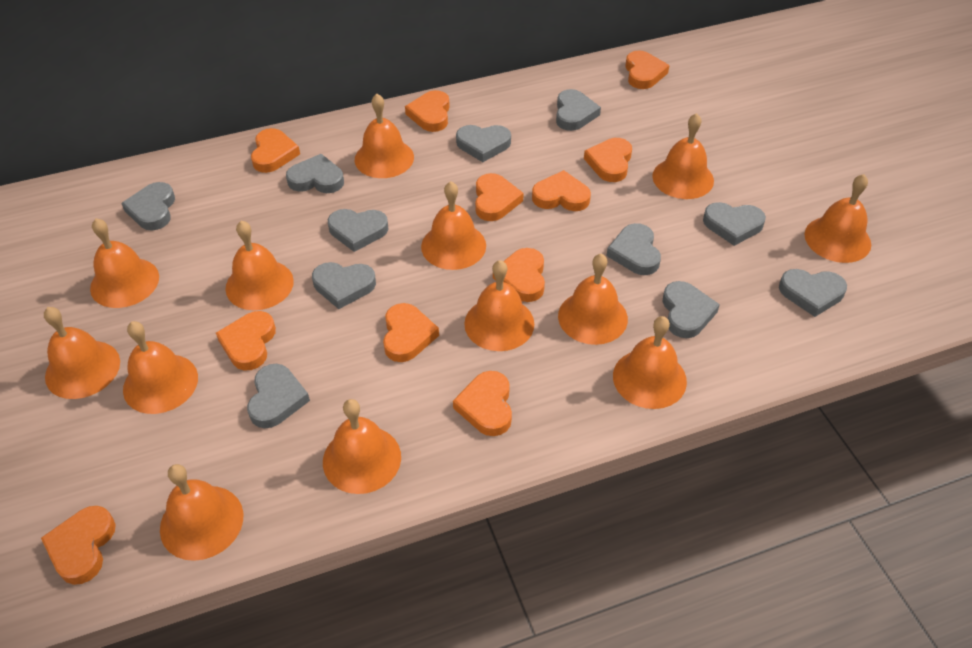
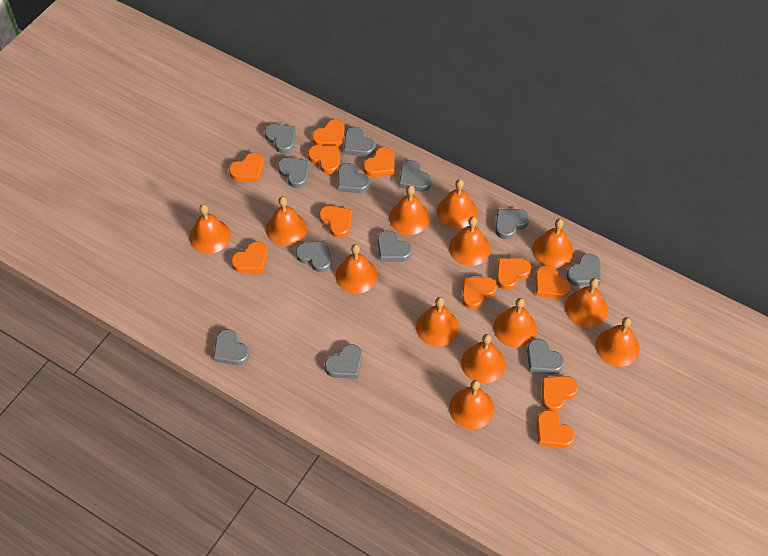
grey heart: 11 -> 12

